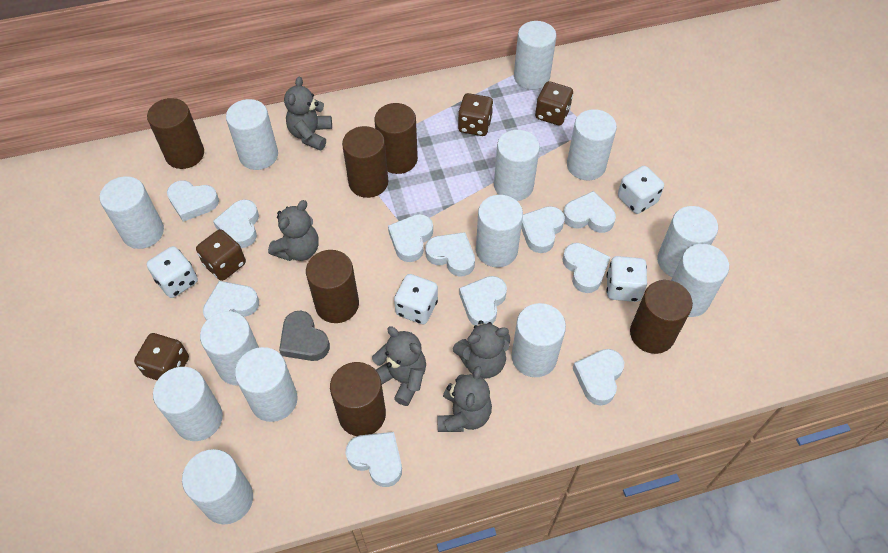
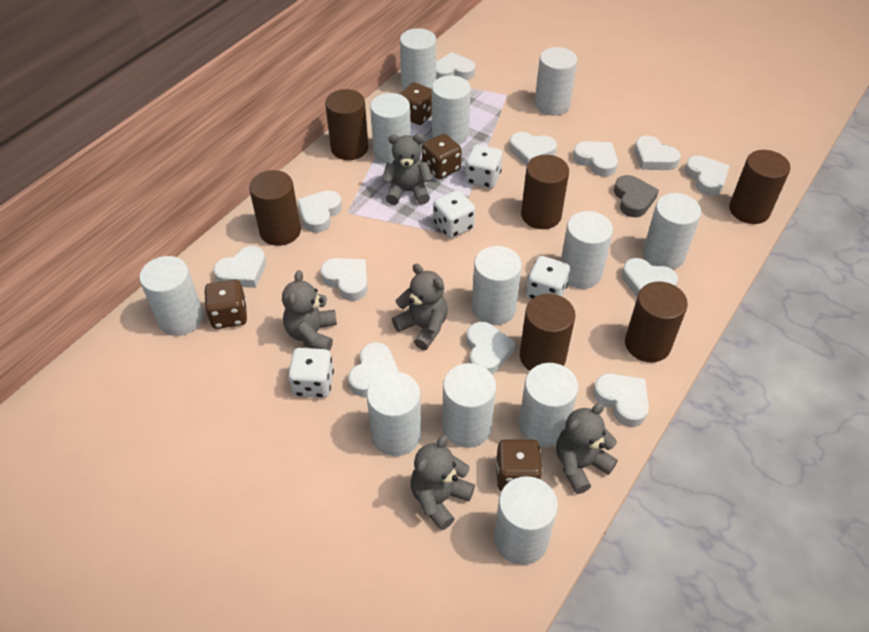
white cylinder: 13 -> 12
white heart: 11 -> 12

